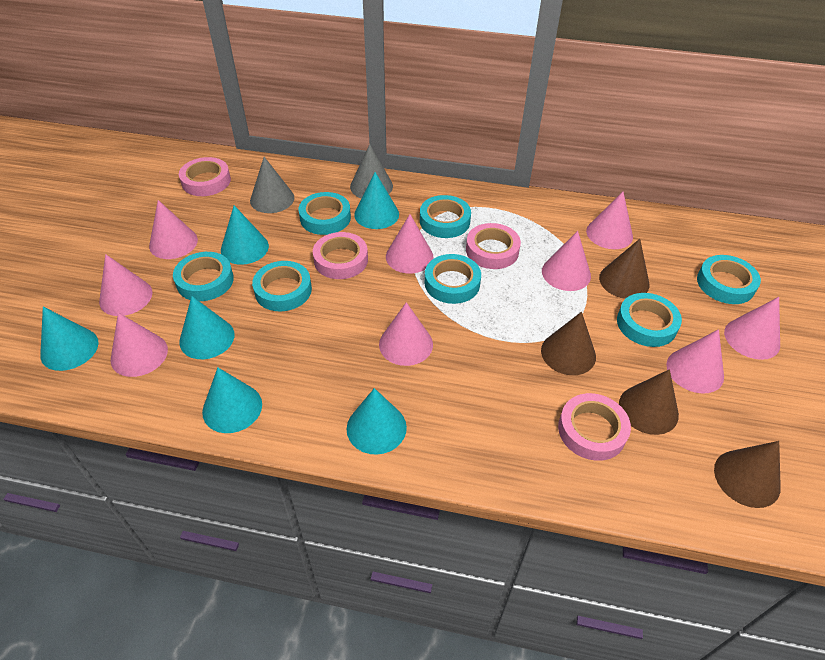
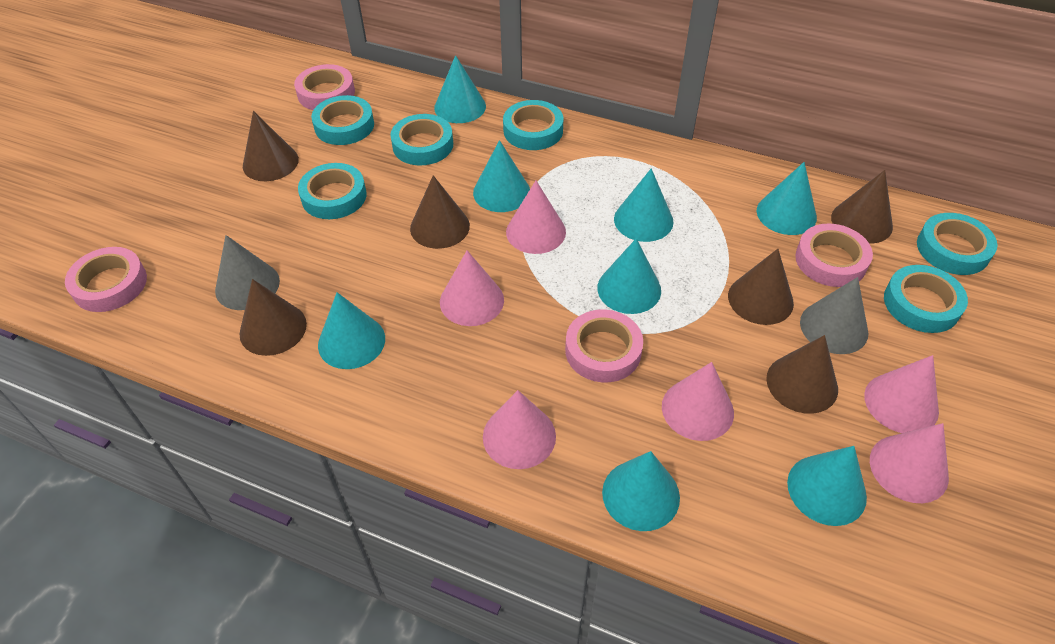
brown cone: 4 -> 6
pink cone: 9 -> 6
turquoise cone: 6 -> 8
turquoise tape: 7 -> 6

